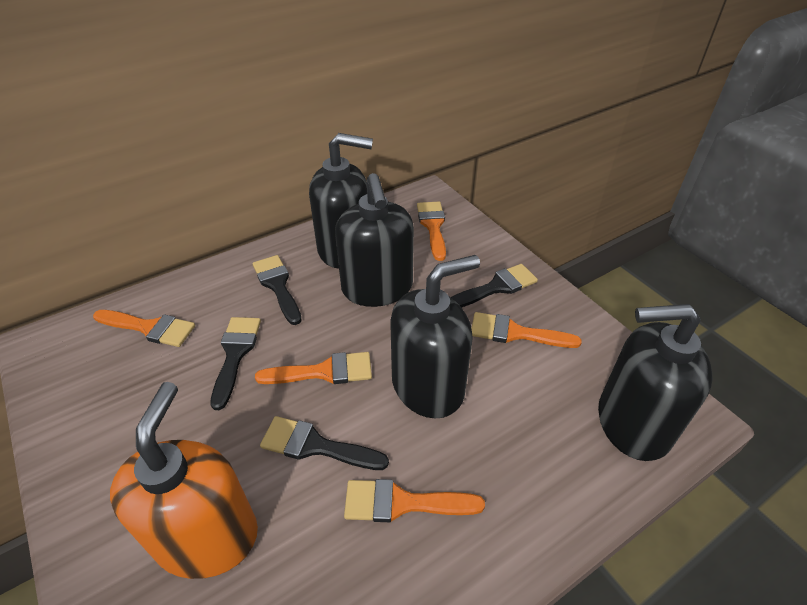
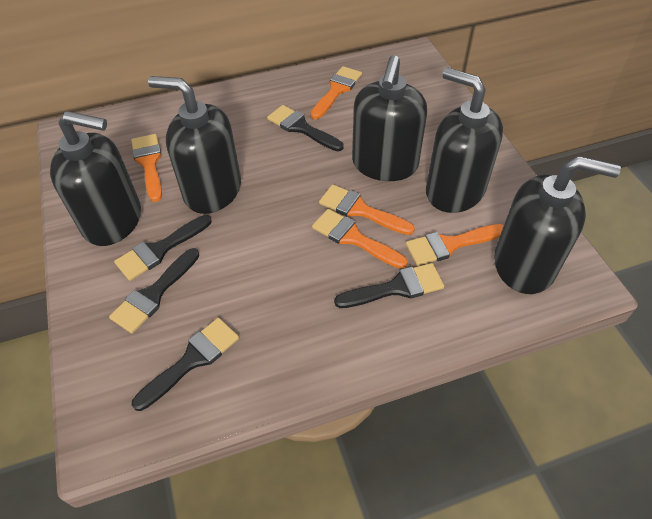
black brush: 4 -> 5
black soap dispenser: 4 -> 5
orange soap dispenser: 1 -> 0

